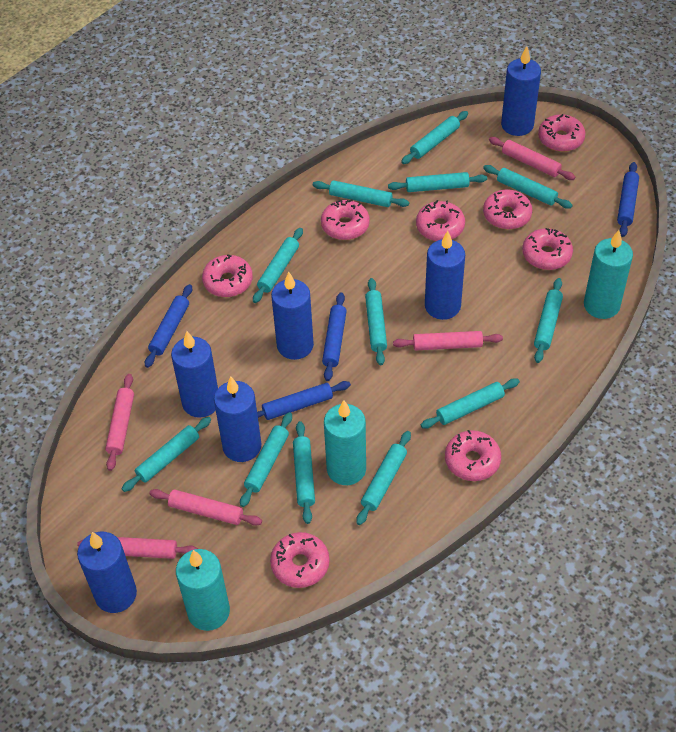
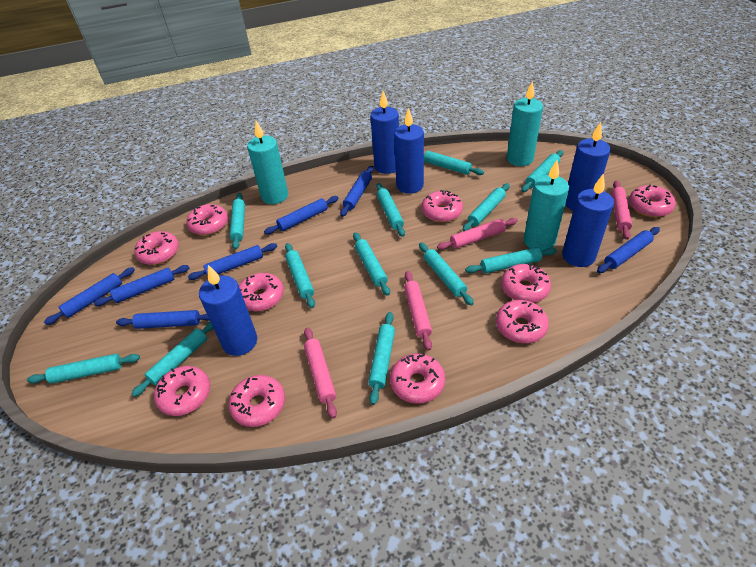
blue candle: 6 -> 5
blue rolling pin: 4 -> 7
pink donut: 8 -> 10
pink rolling pin: 5 -> 4

